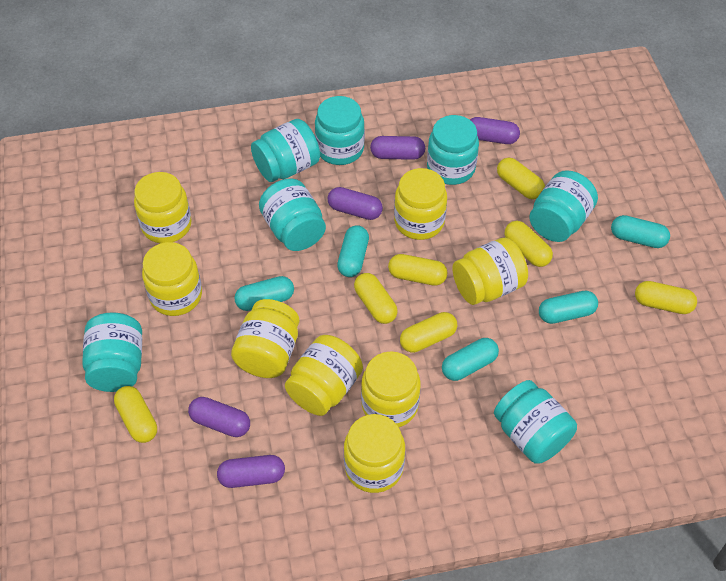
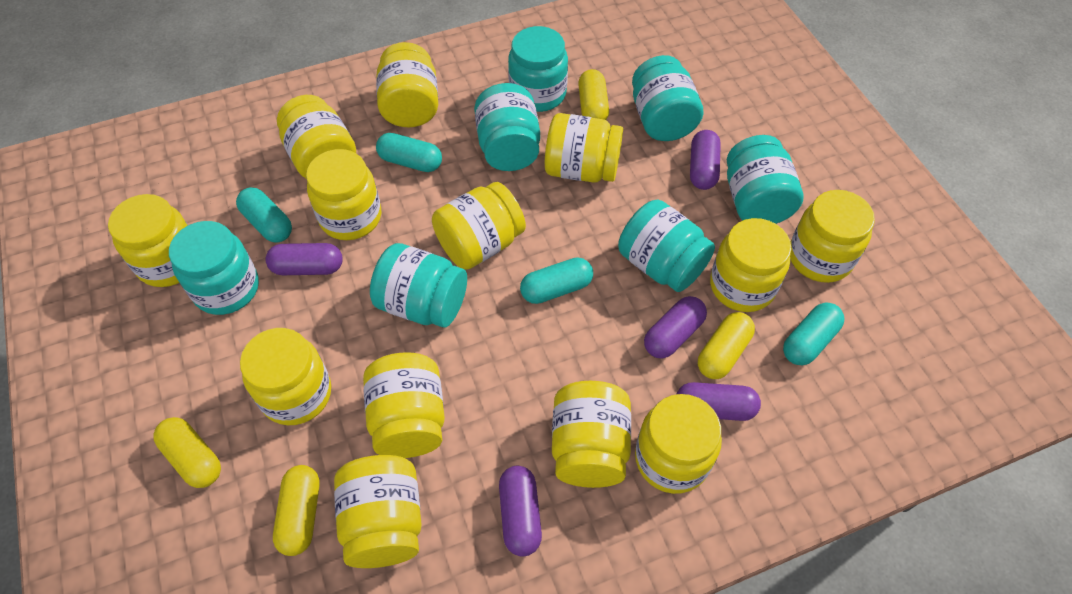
turquoise capsule: 5 -> 4
yellow capsule: 7 -> 4
yellow jar: 8 -> 13

